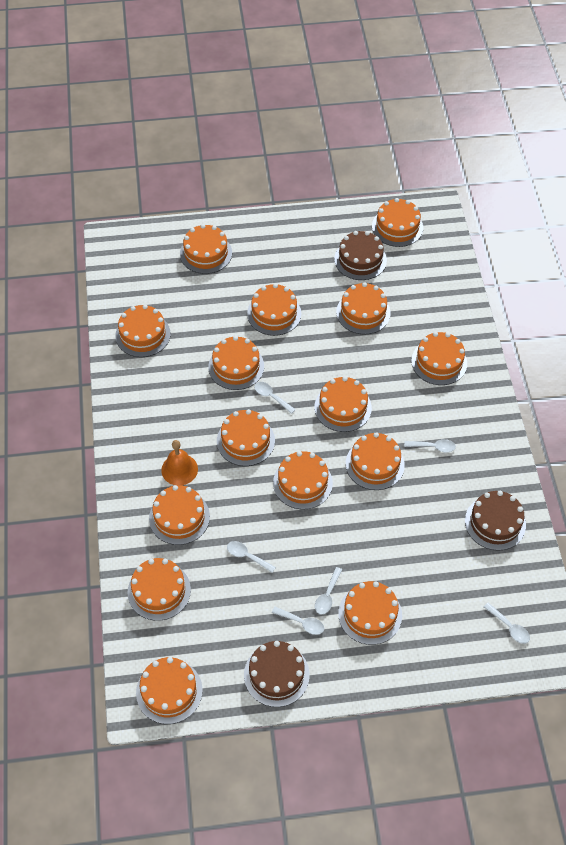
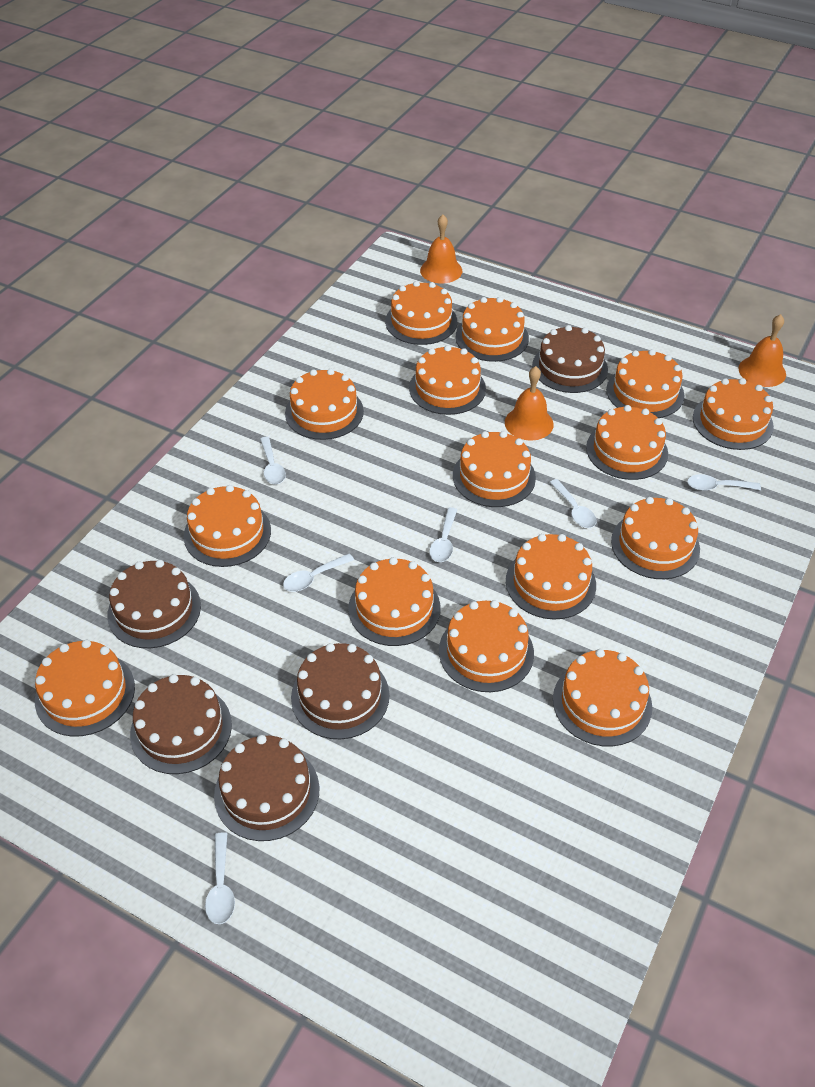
brown cake: 3 -> 5
orange bell: 1 -> 3

